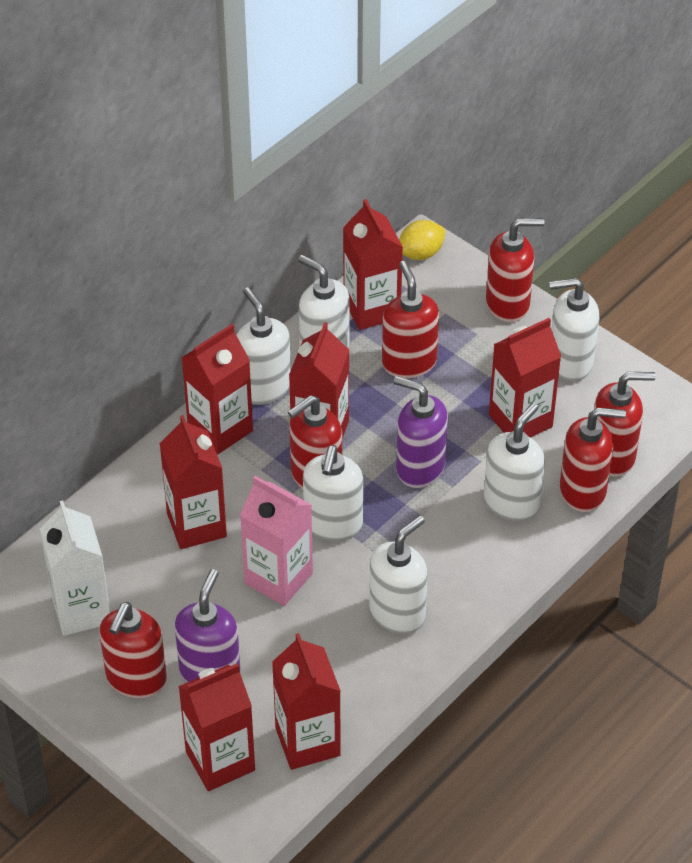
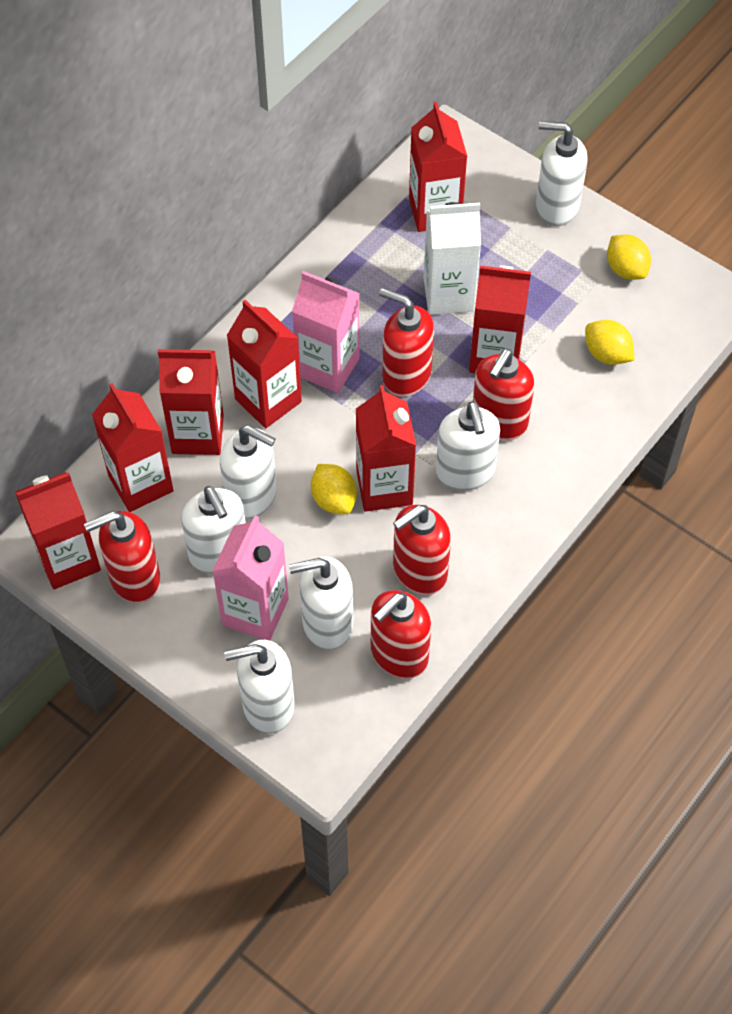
pink carton: 1 -> 2
purple soap dispenser: 2 -> 0
red soap dispenser: 6 -> 5
yellow lemon: 1 -> 3

